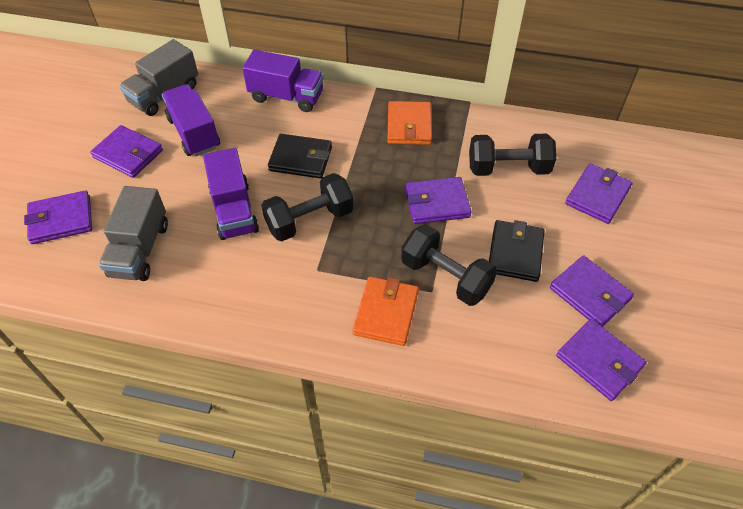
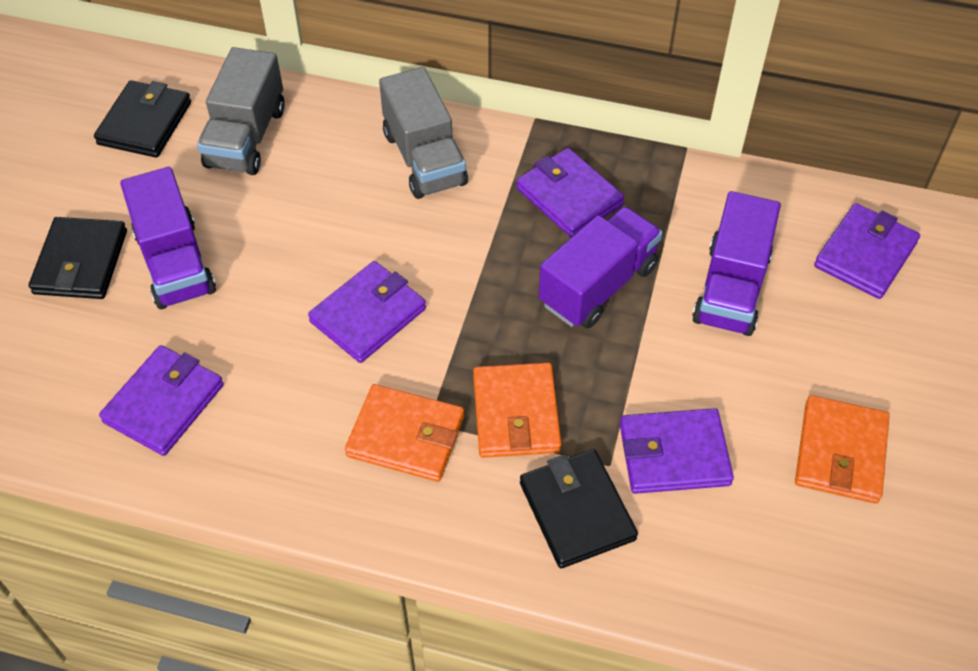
black dumbbell: 3 -> 0
black wallet: 2 -> 3
orange wallet: 2 -> 3
purple wallet: 6 -> 5

